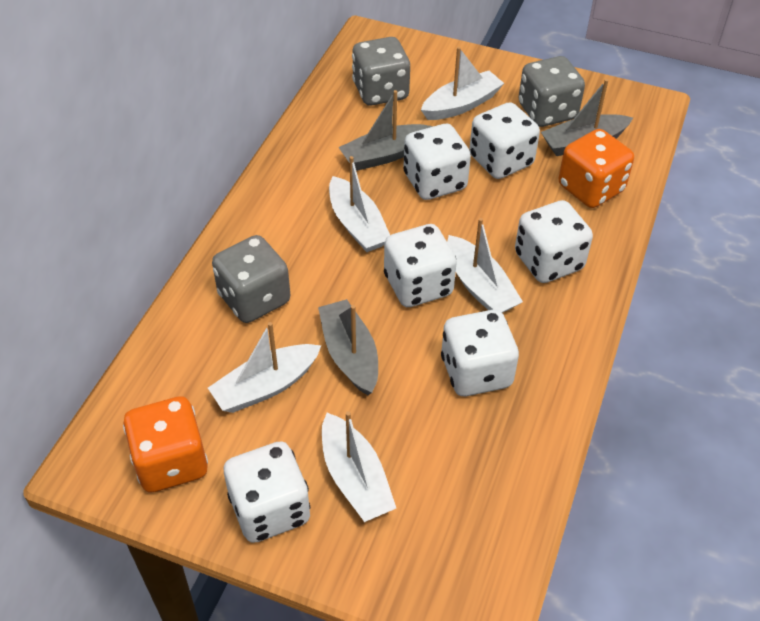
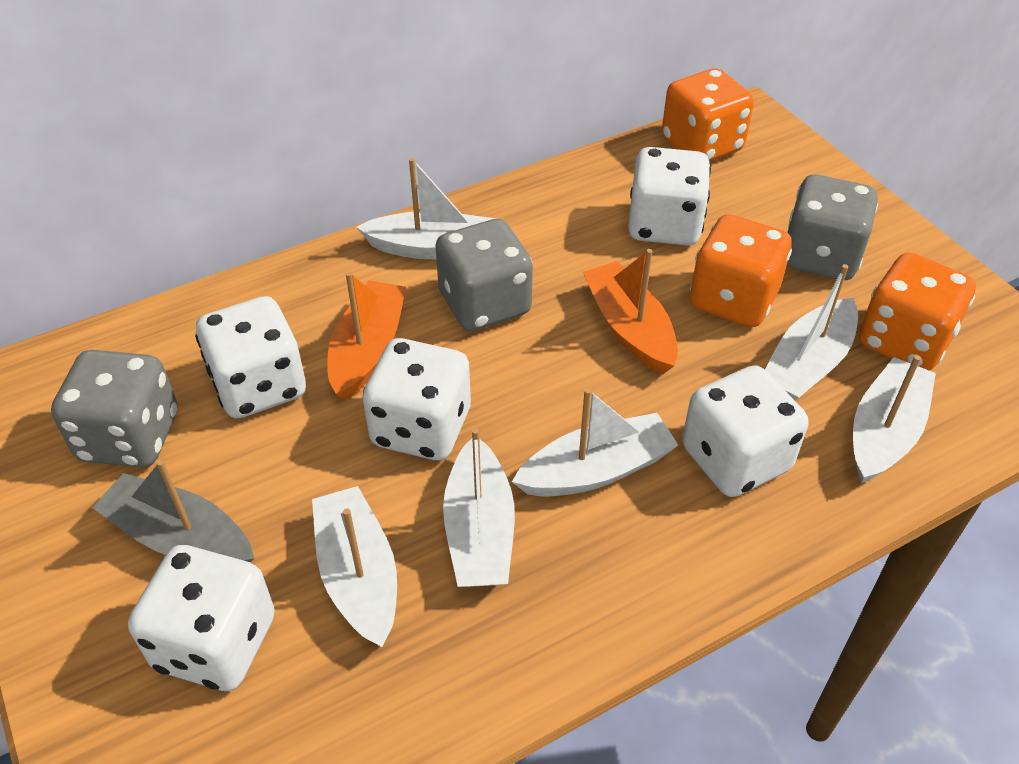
grey boat: 3 -> 1
orange boat: 0 -> 2
orange dice: 2 -> 3
white boat: 5 -> 6
white dice: 6 -> 5

